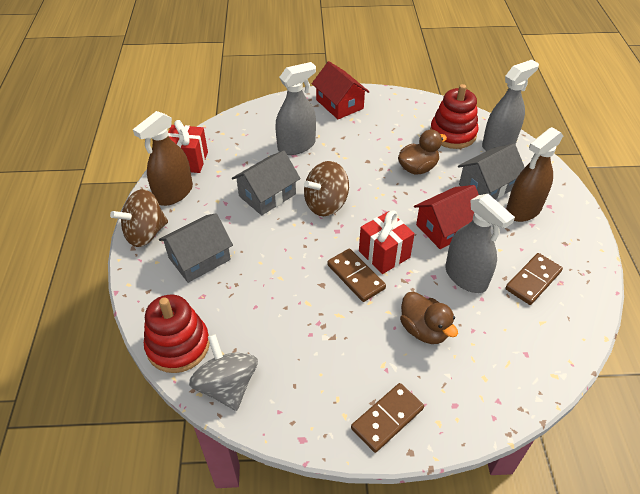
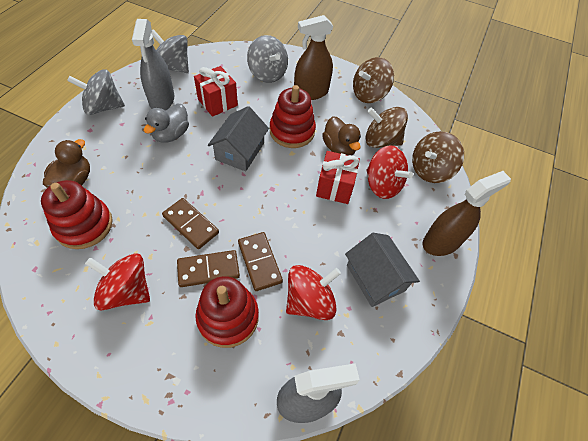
brown spinning top: 2 -> 3
grey duck: 0 -> 1
grey house: 3 -> 2
grey spinning top: 1 -> 3
grey spray bottle: 3 -> 2
red house: 2 -> 0
red spinning top: 0 -> 3
red stacking toy: 2 -> 3

